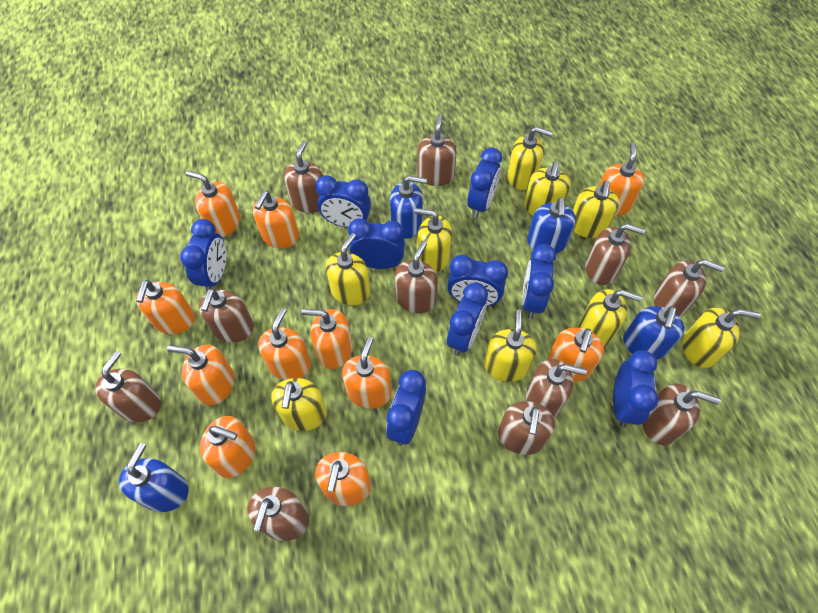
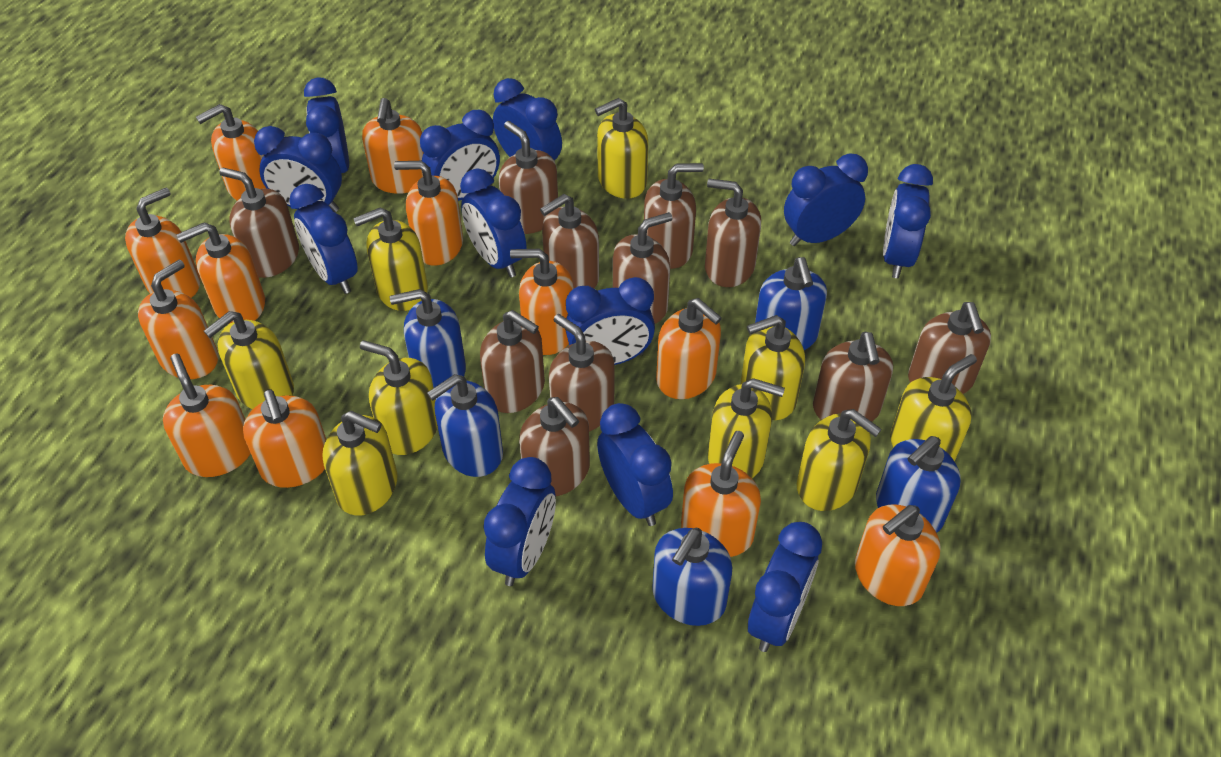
blue clock: 9 -> 12
blue soap dispenser: 4 -> 5
orange soap dispenser: 11 -> 12

